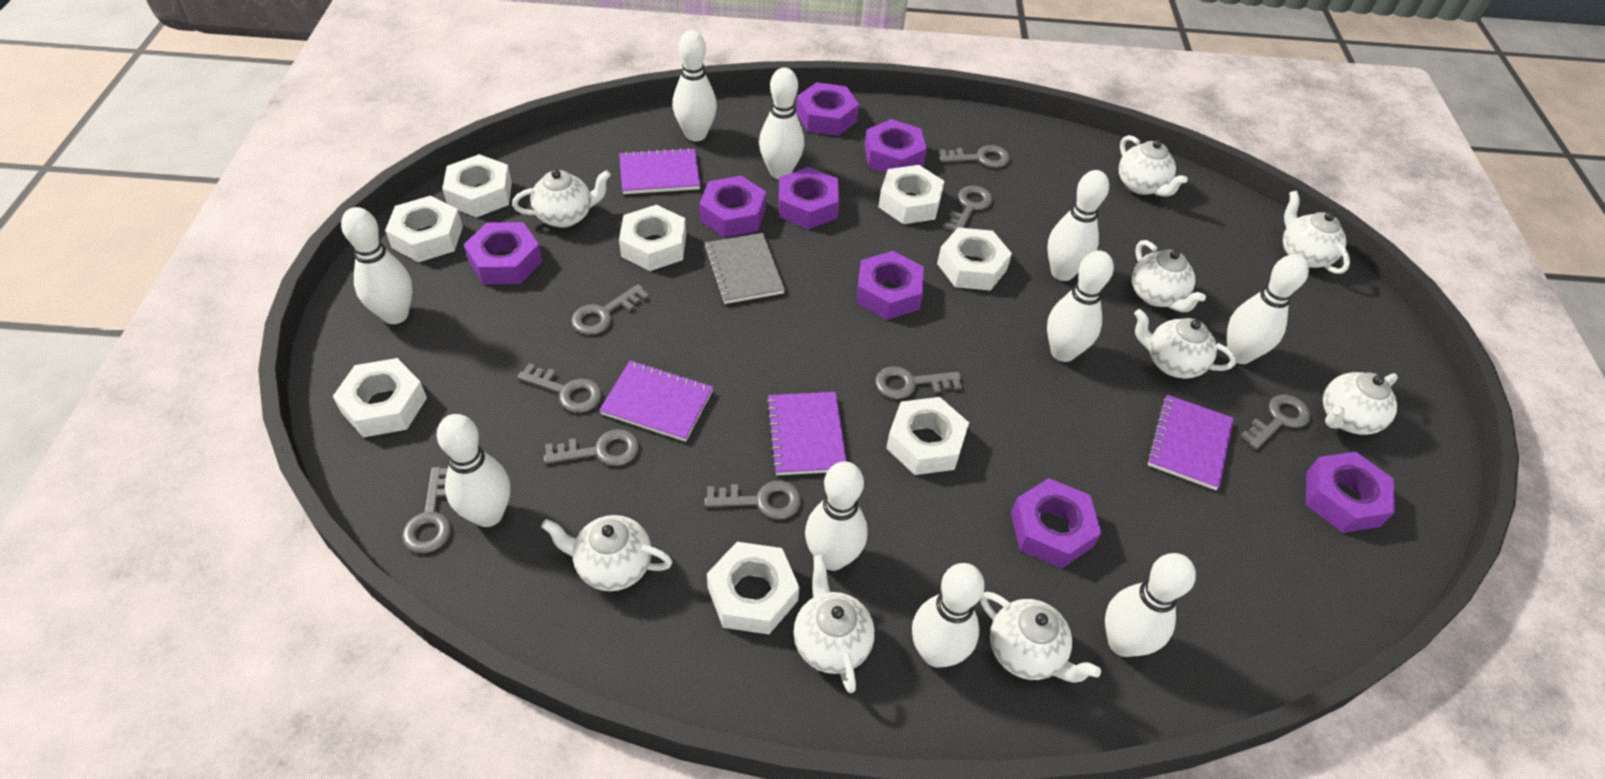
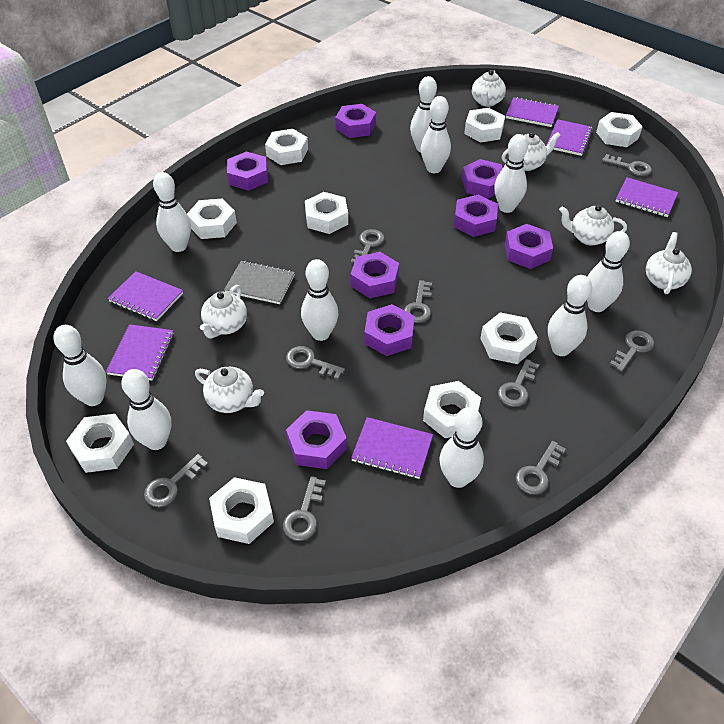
purple notebook: 4 -> 6
white nut: 8 -> 9
white teapot: 9 -> 6

